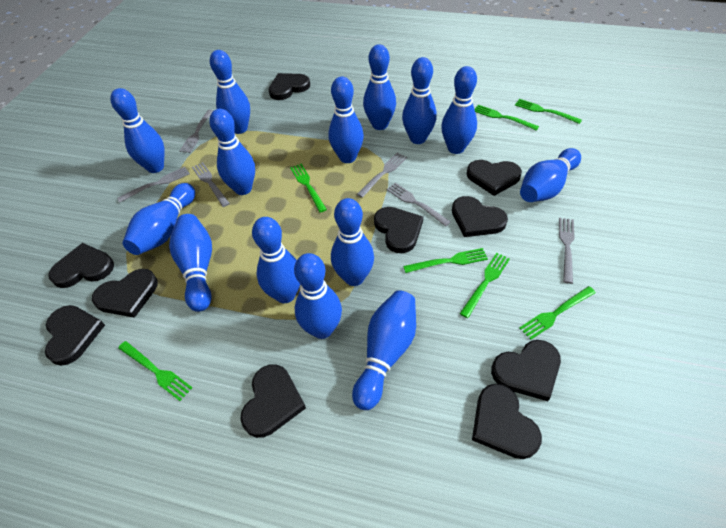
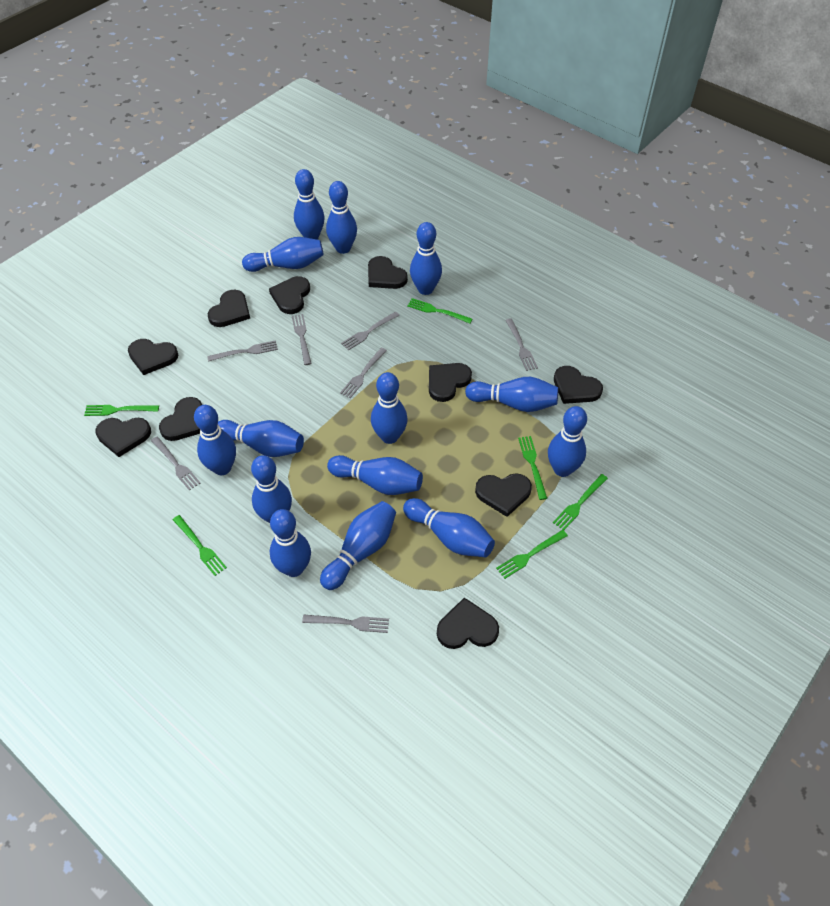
green fork: 7 -> 6
grey fork: 6 -> 7

